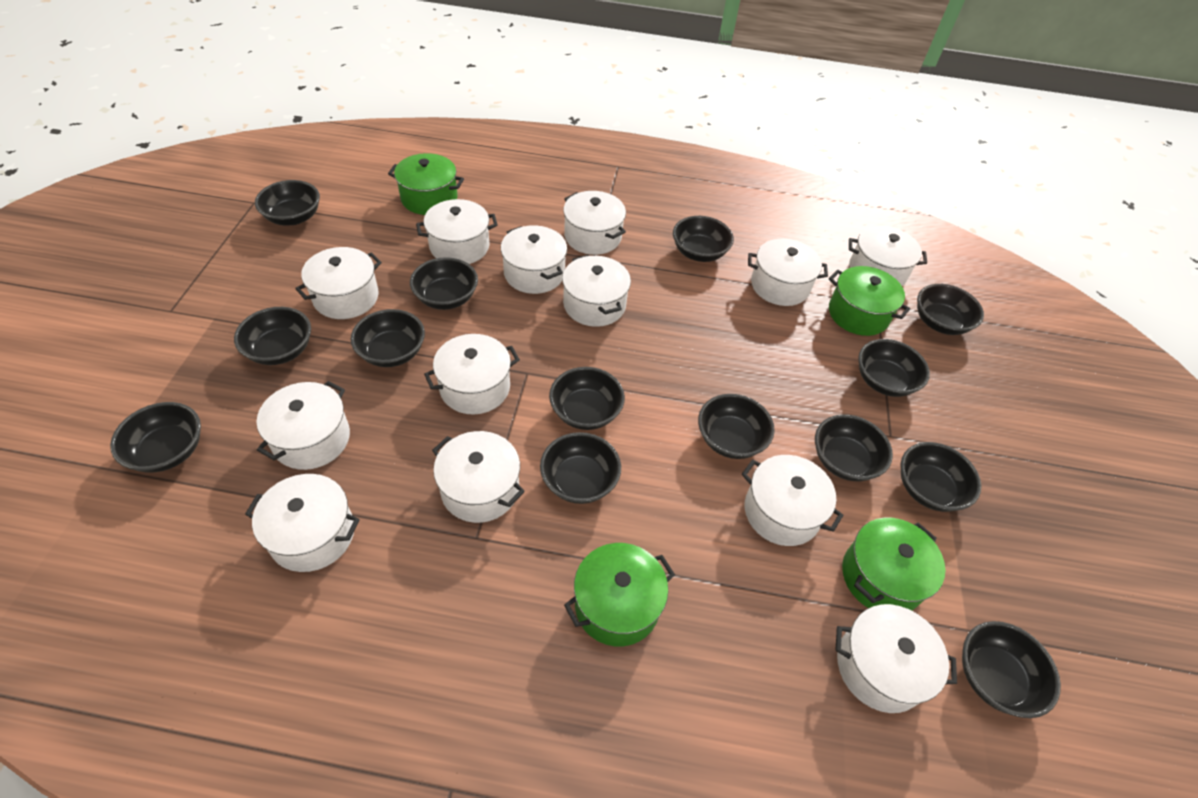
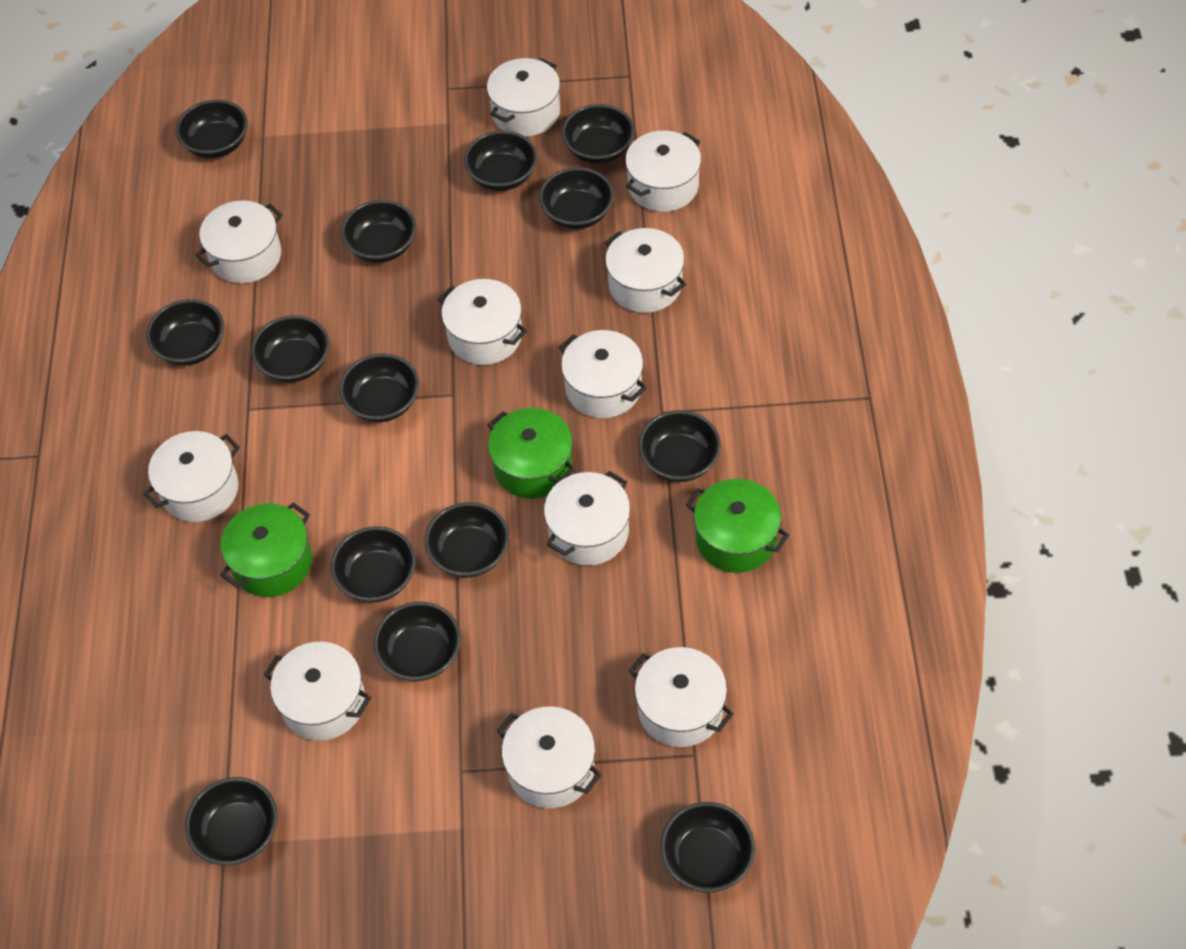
green pot: 4 -> 3
white pot: 13 -> 11

